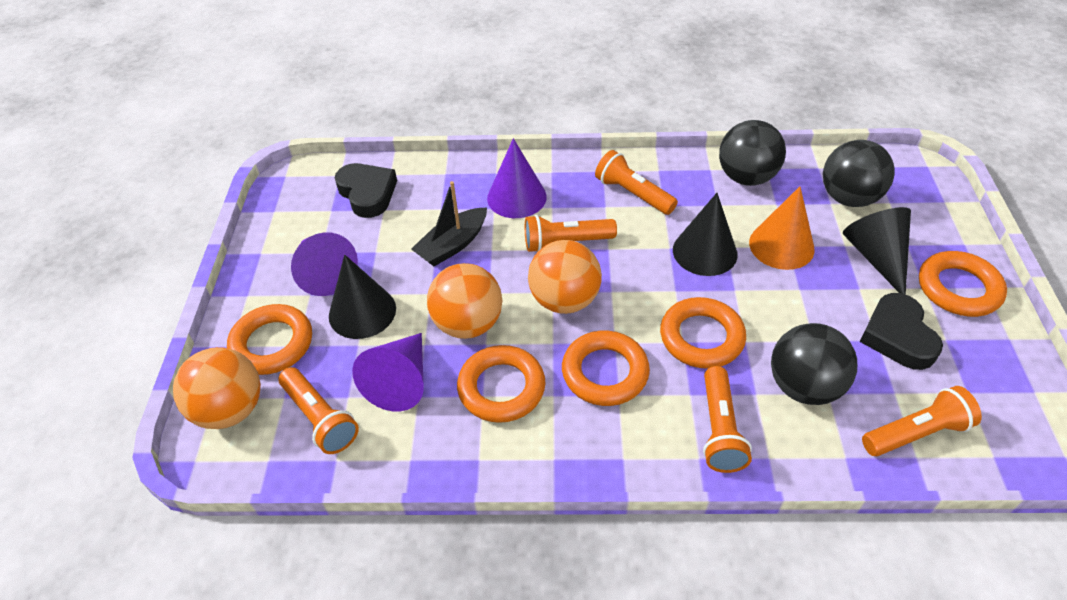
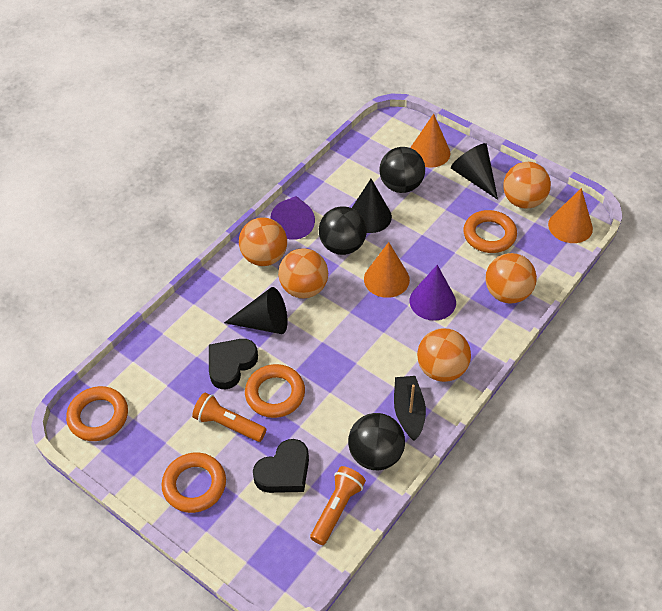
orange ball: 3 -> 5
orange cone: 1 -> 3
orange flashlight: 5 -> 2
orange ring: 5 -> 4
purple cone: 3 -> 2

